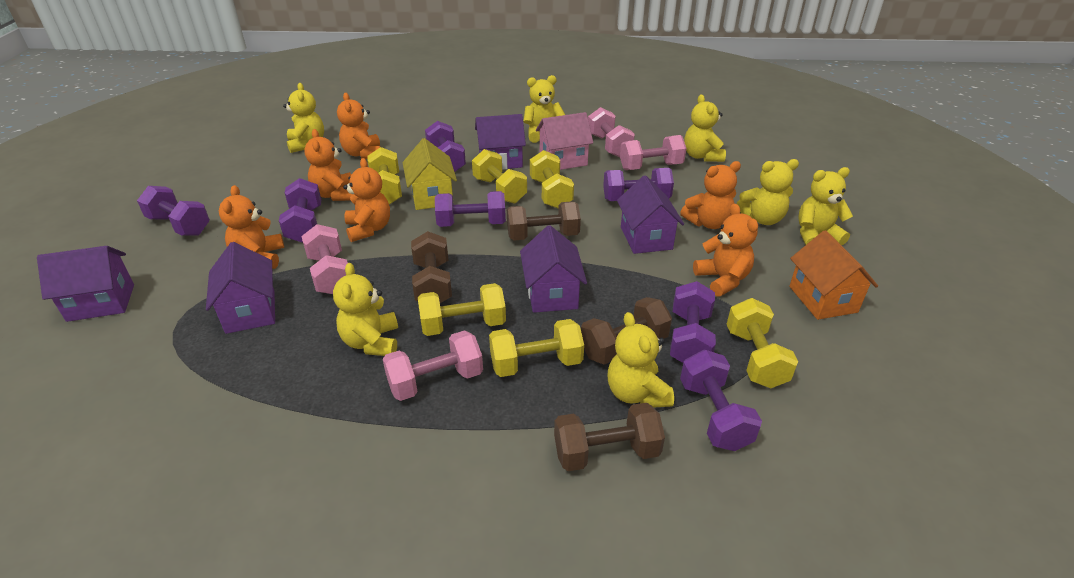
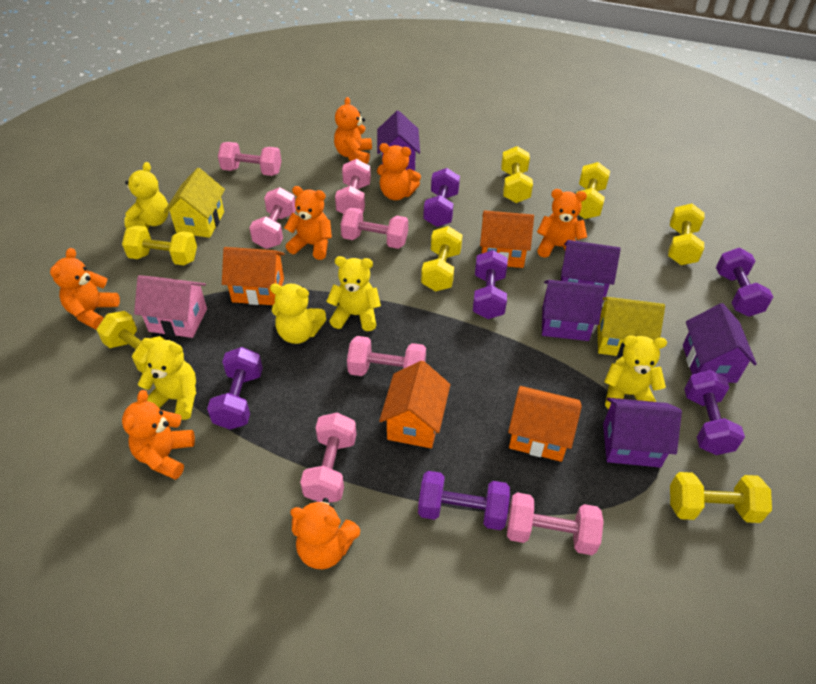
brown dumbbell: 4 -> 0
orange house: 1 -> 4
orange teddy bear: 6 -> 7
pink dumbbell: 4 -> 7
purple dumbbell: 7 -> 6
yellow dumbbell: 6 -> 7
yellow house: 1 -> 2
yellow teddy bear: 7 -> 5

